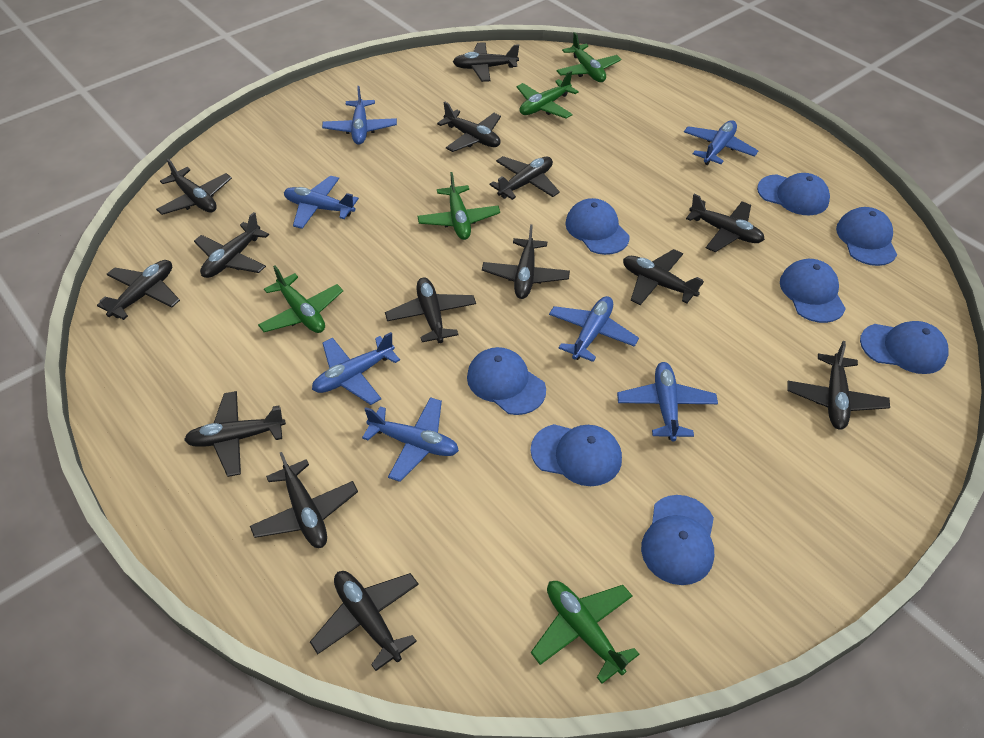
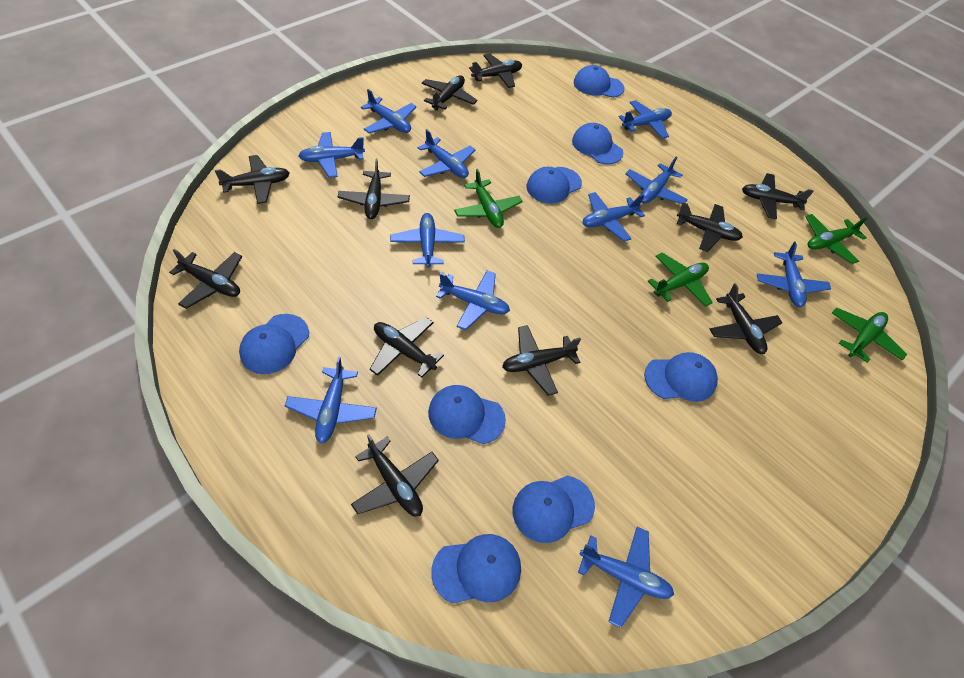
black plane: 14 -> 11
blue plane: 7 -> 11
green plane: 5 -> 4

